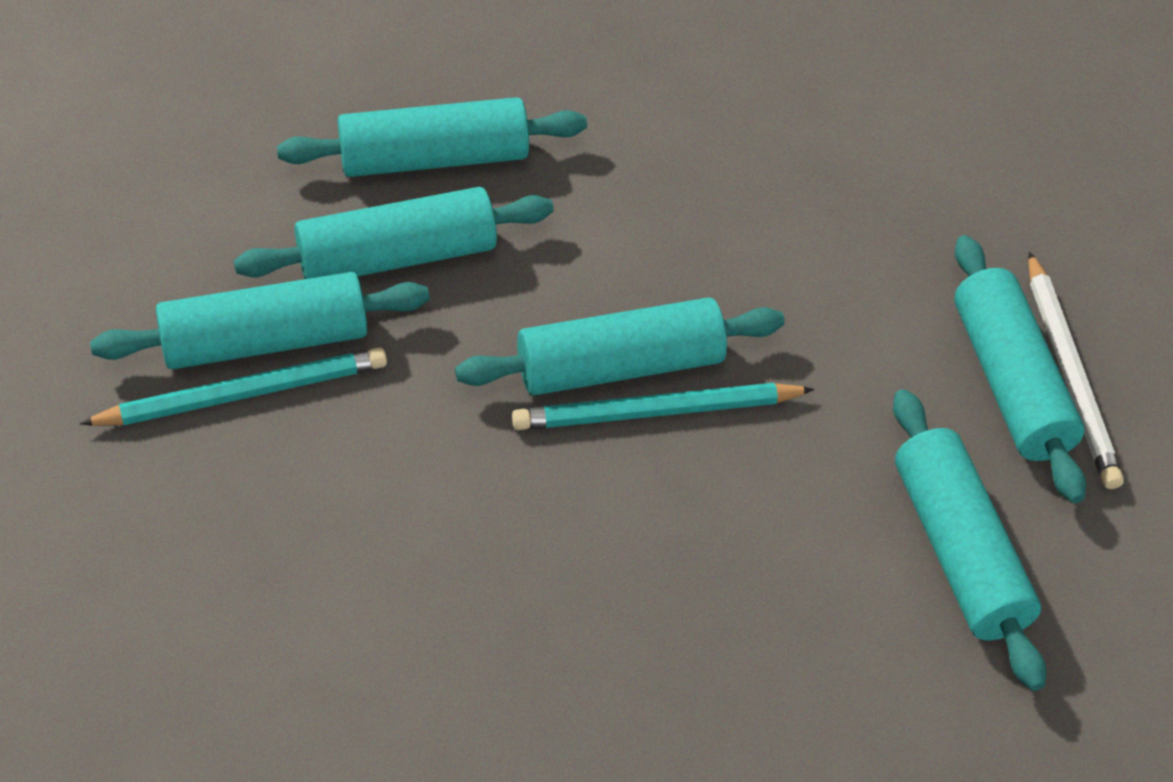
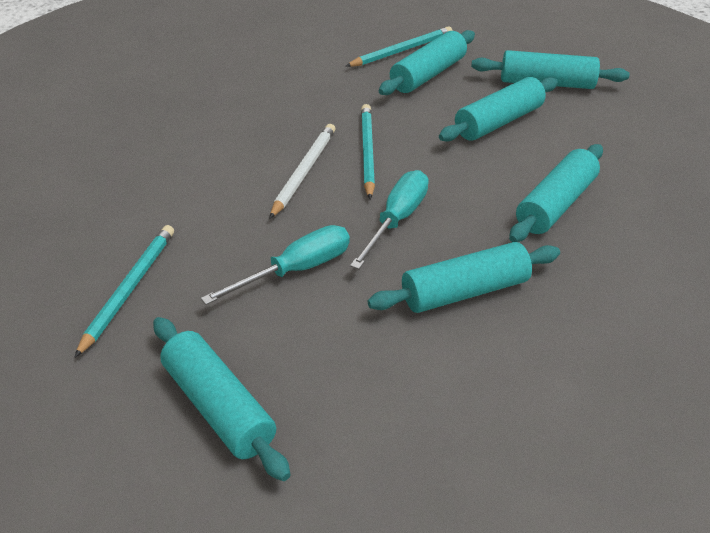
turquoise pencil: 2 -> 3
turquoise screwdriver: 0 -> 2

